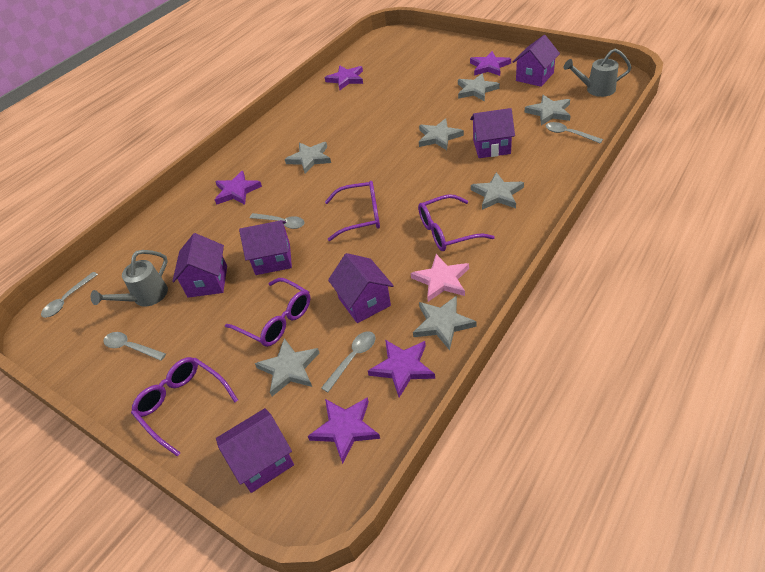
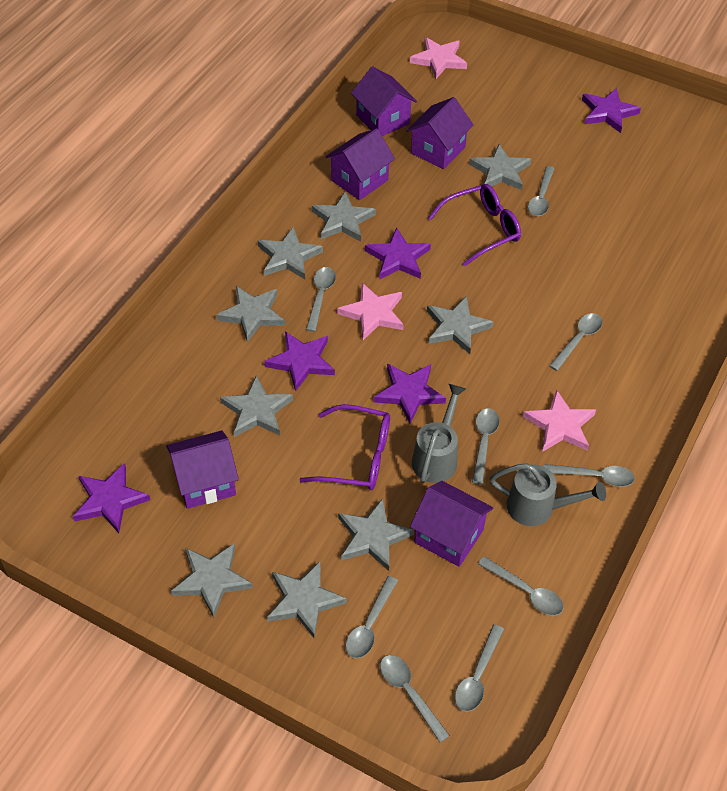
grey spoon: 5 -> 9
grey star: 7 -> 9
pink star: 1 -> 3
purple glasses: 4 -> 2
purple house: 6 -> 5

